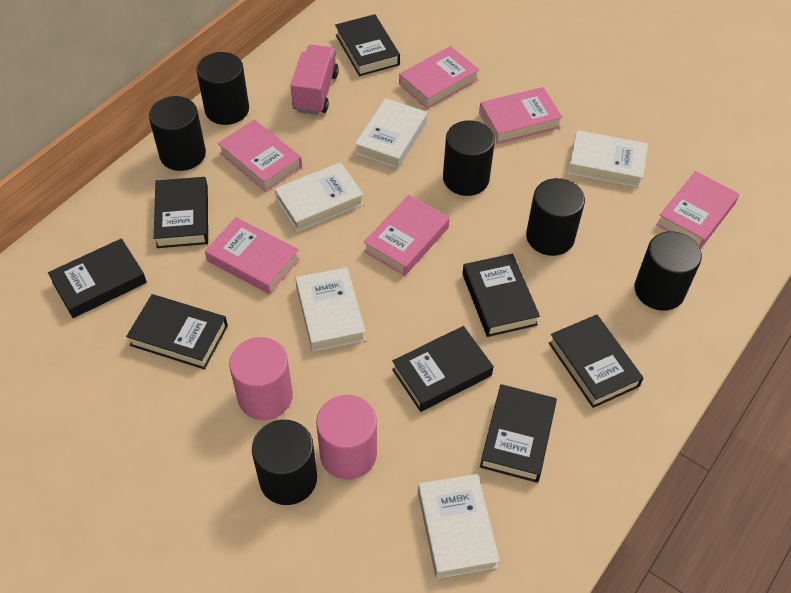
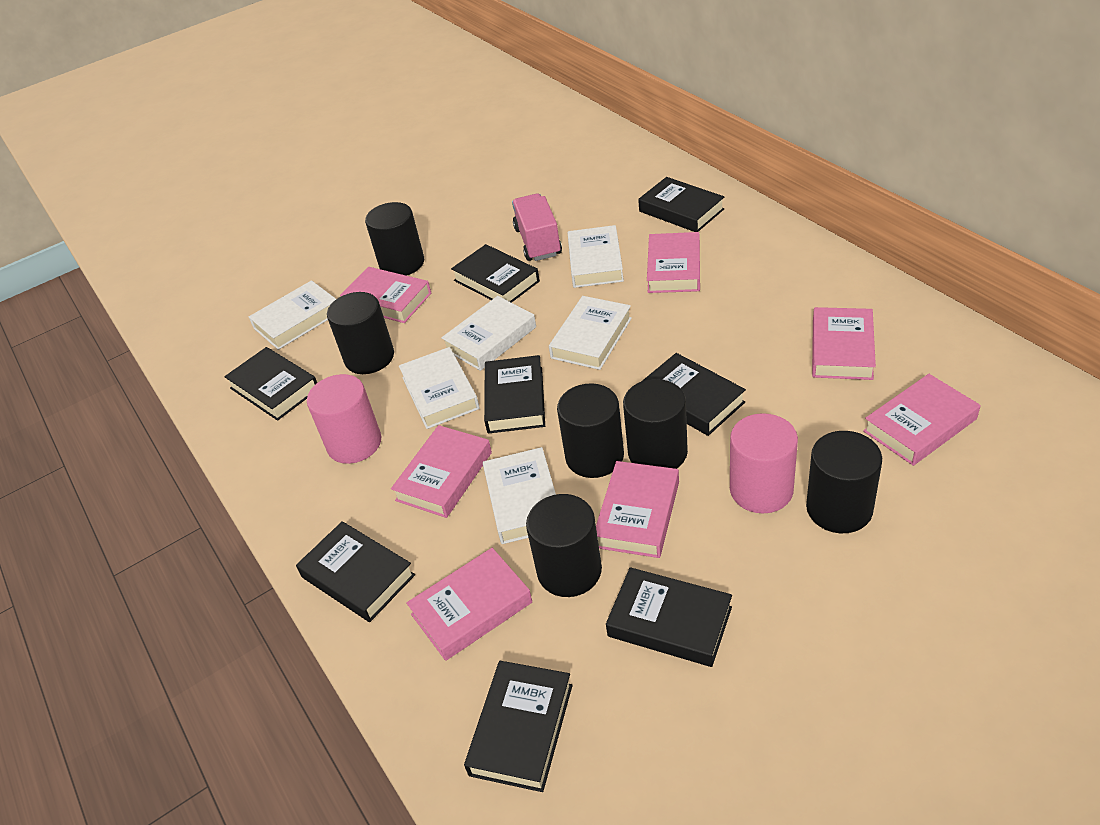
pink book: 6 -> 7
white book: 5 -> 6

